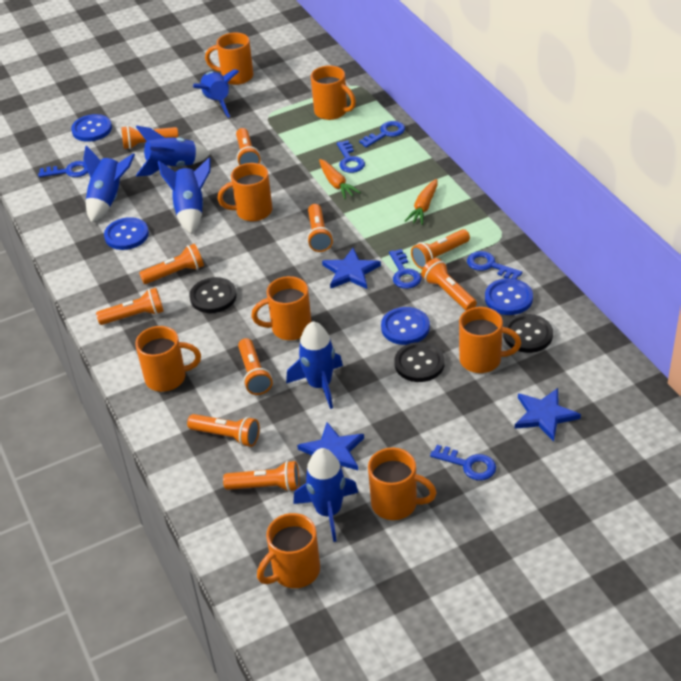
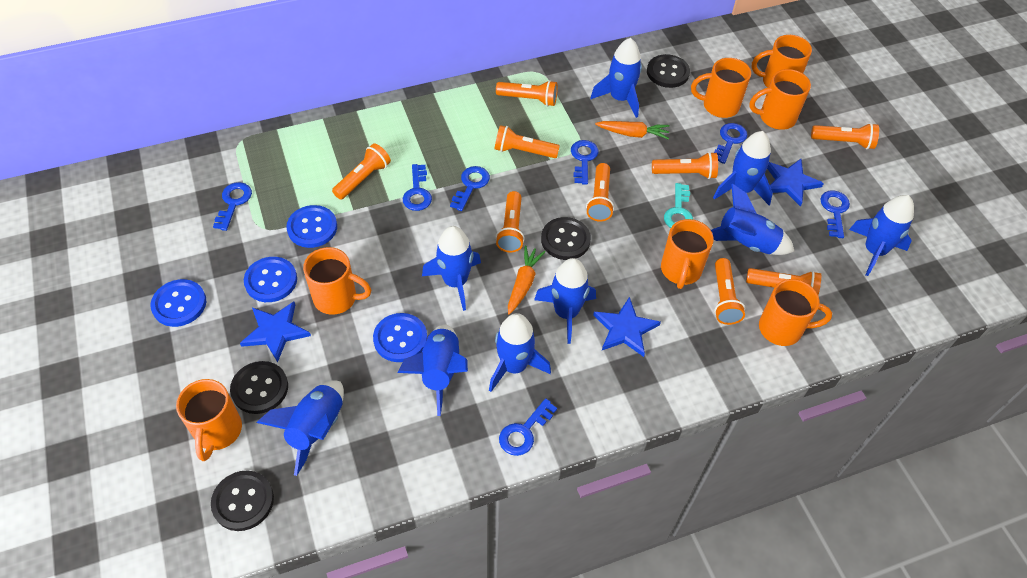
black button: 3 -> 4
blue key: 6 -> 7
blue rocket: 6 -> 9
orange flashlight: 10 -> 9
orange mug: 8 -> 7
turquoise key: 0 -> 1

